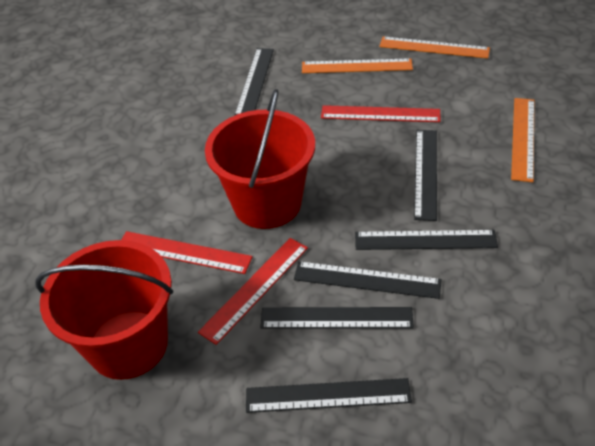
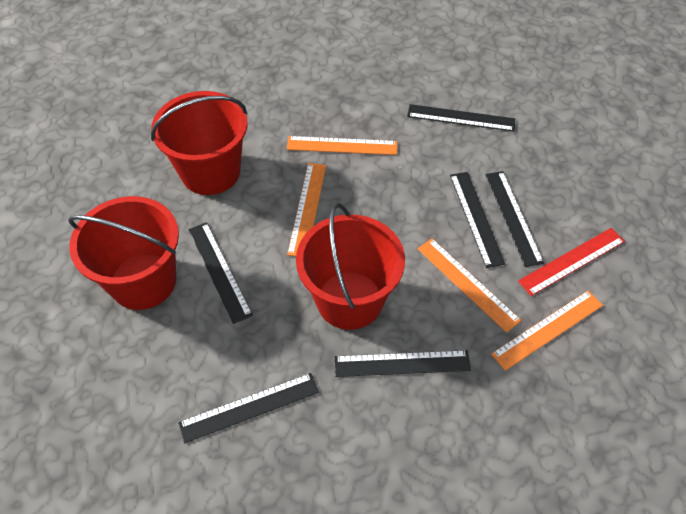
orange ruler: 3 -> 4
red bucket: 2 -> 3
red ruler: 3 -> 1

